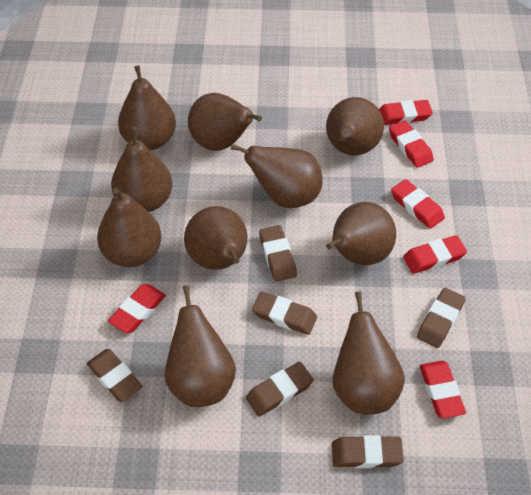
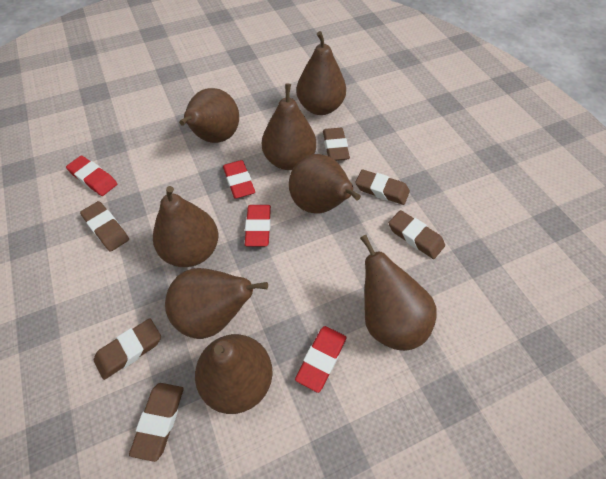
brown pear: 10 -> 8
red eraser: 6 -> 4

